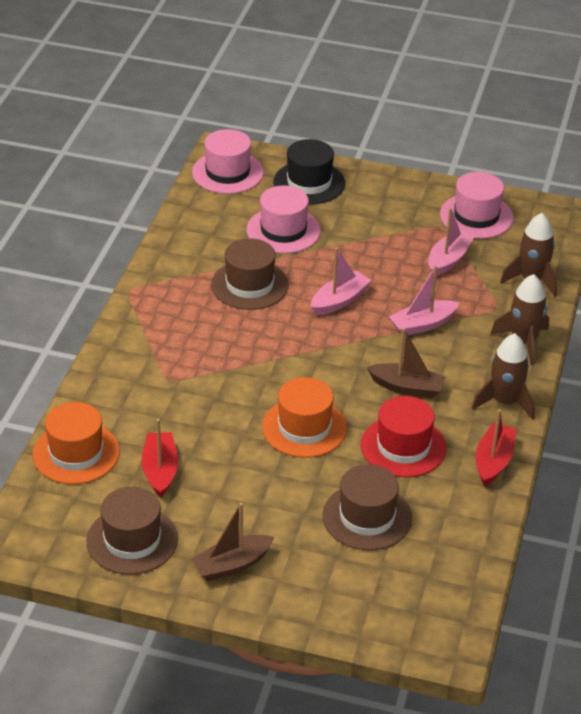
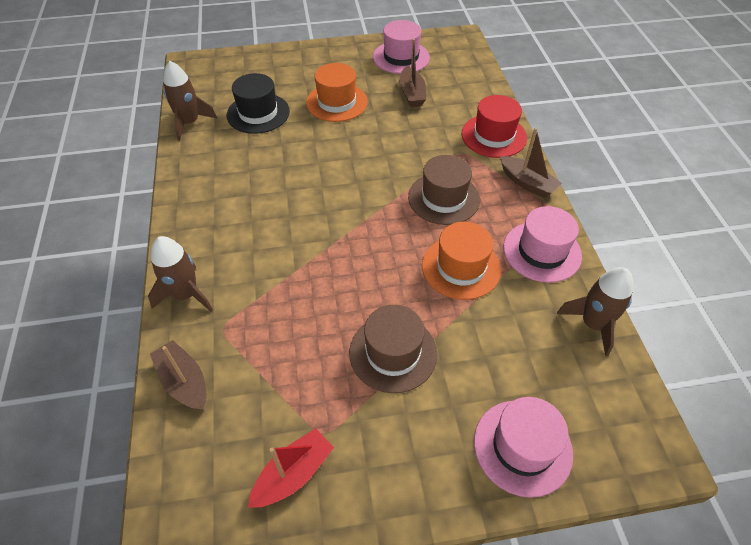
brown boat: 2 -> 3
brown hat: 3 -> 2
pink boat: 3 -> 0
red boat: 2 -> 1

